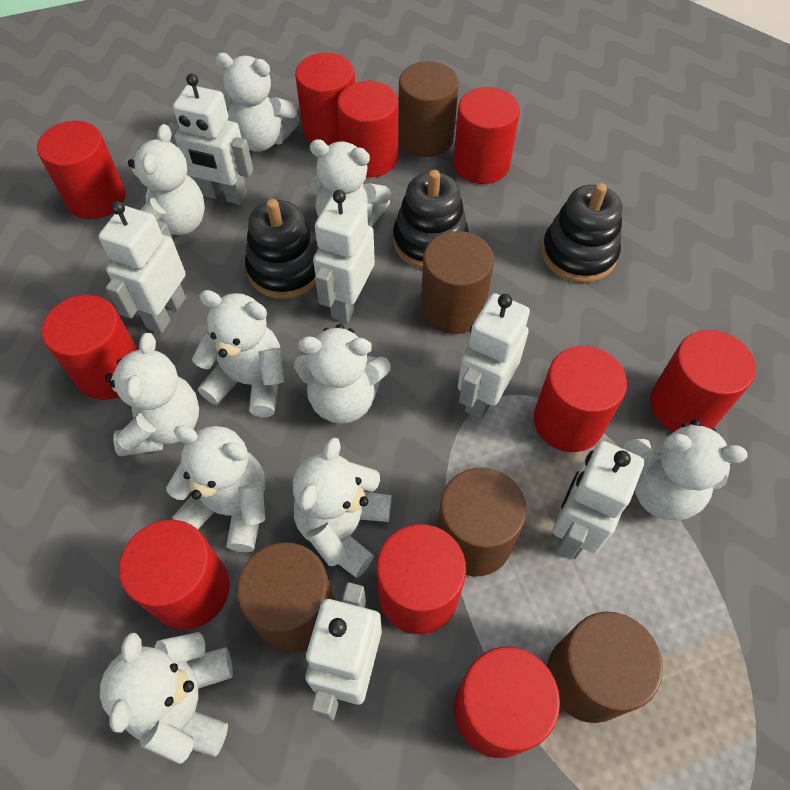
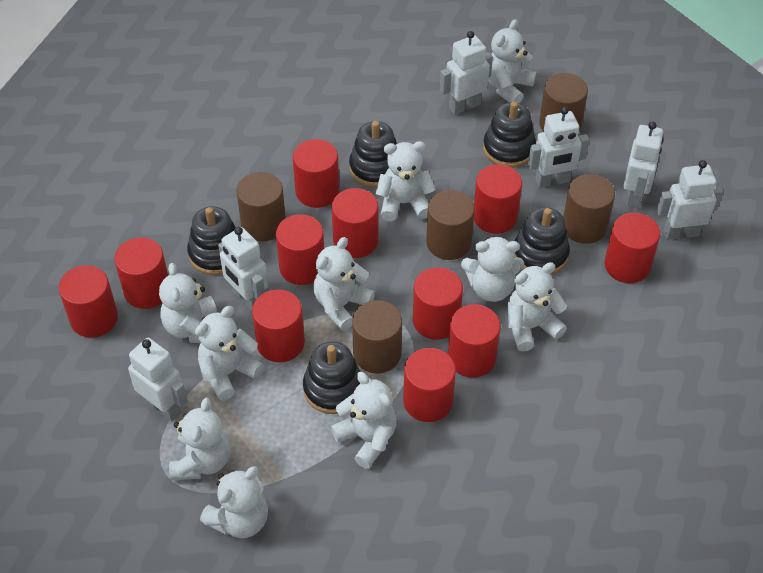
black stacking toy: 3 -> 5
red cylinder: 10 -> 11

